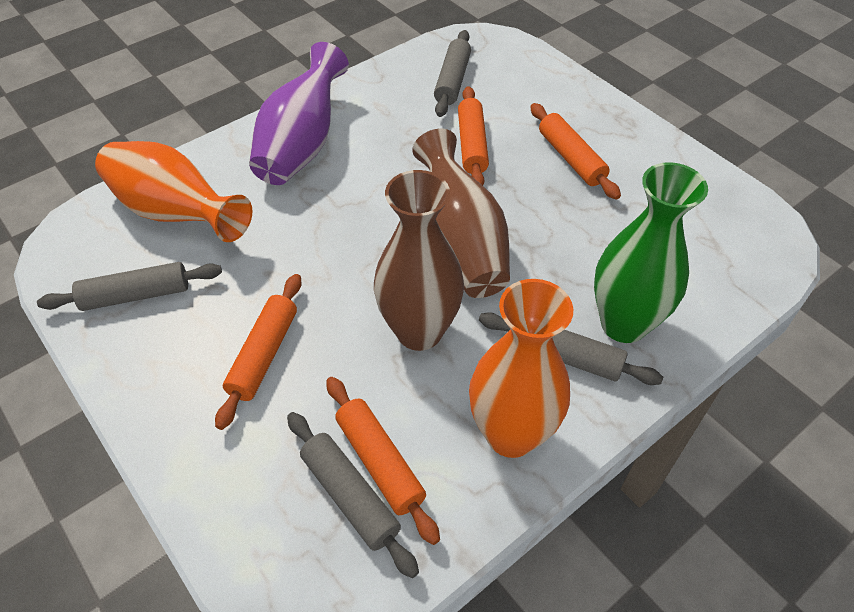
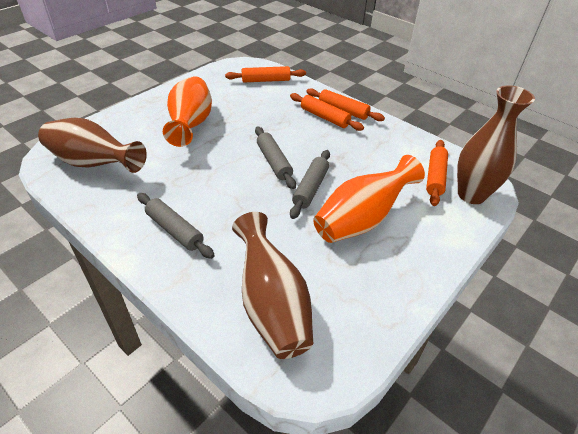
brown vase: 2 -> 3
green vase: 1 -> 0
grey rolling pin: 4 -> 3
purple vase: 1 -> 0

